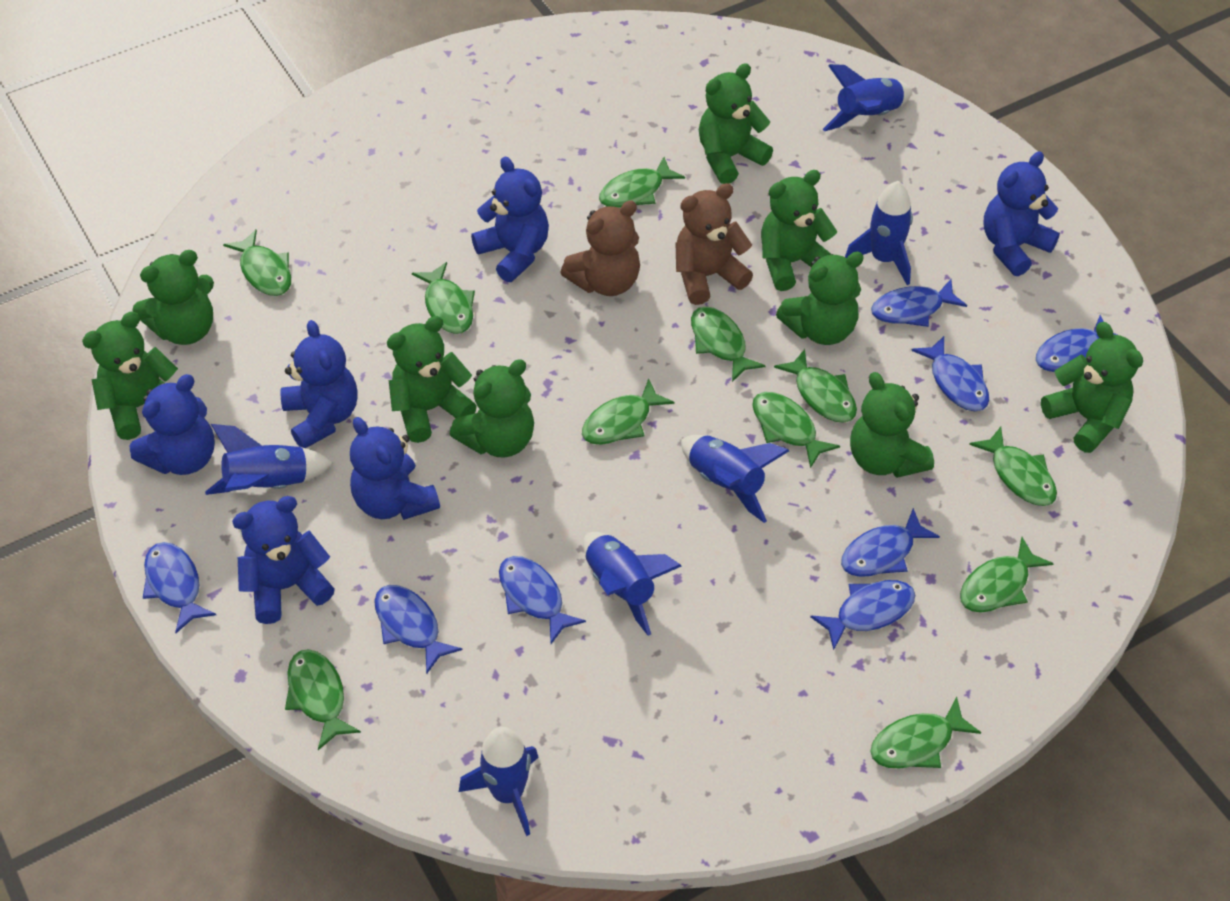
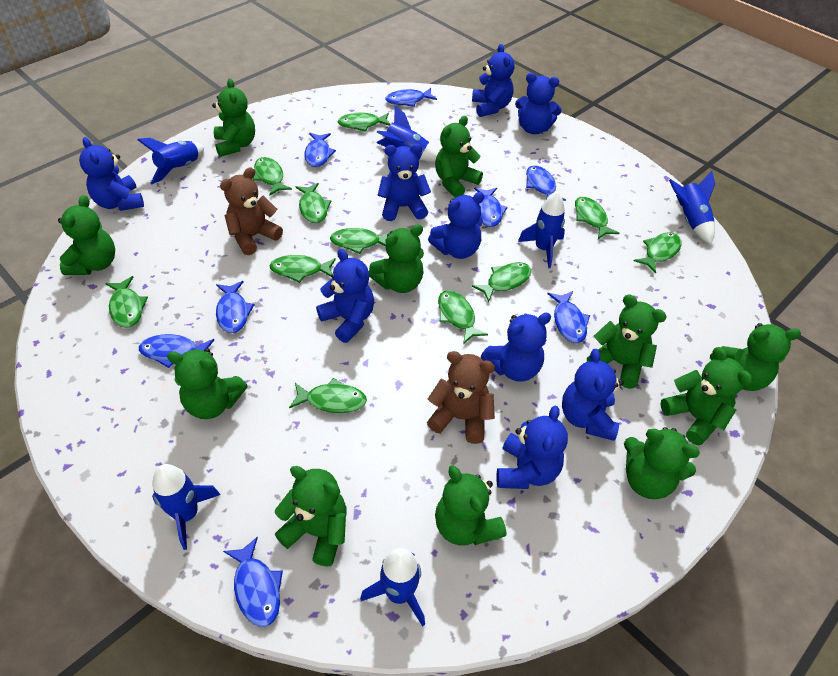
blue teddy bear: 6 -> 9
green teddy bear: 9 -> 11

